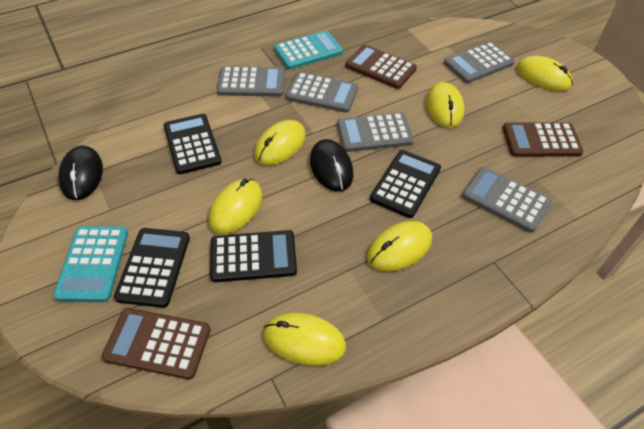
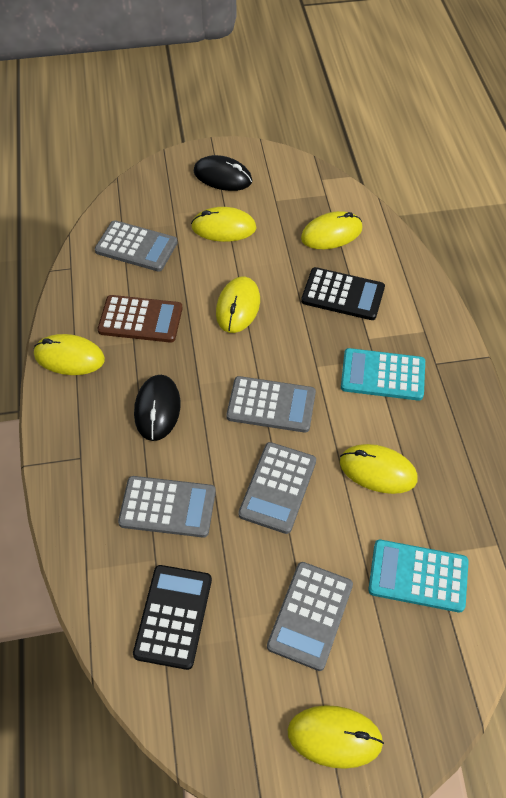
black calculator: 4 -> 2
brown calculator: 3 -> 1

